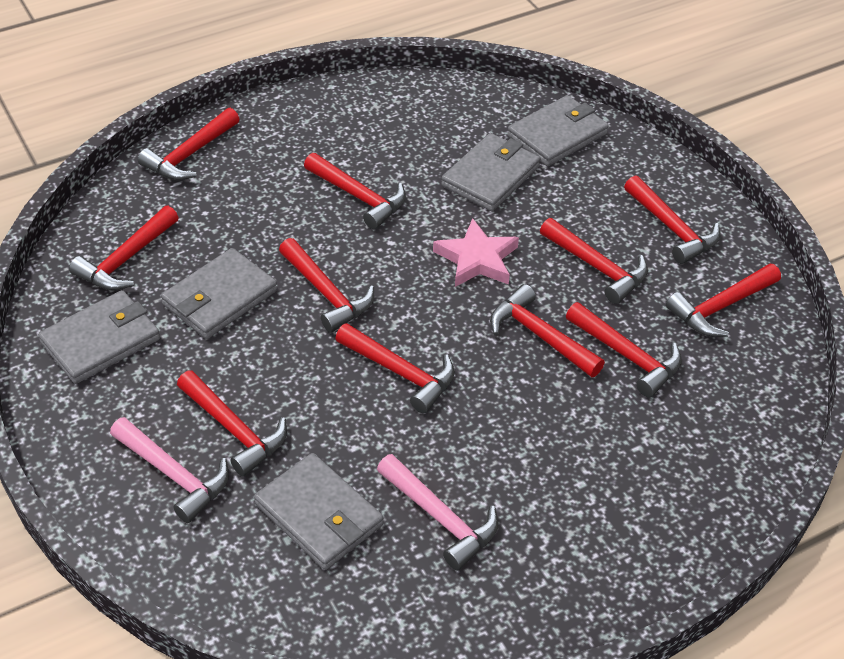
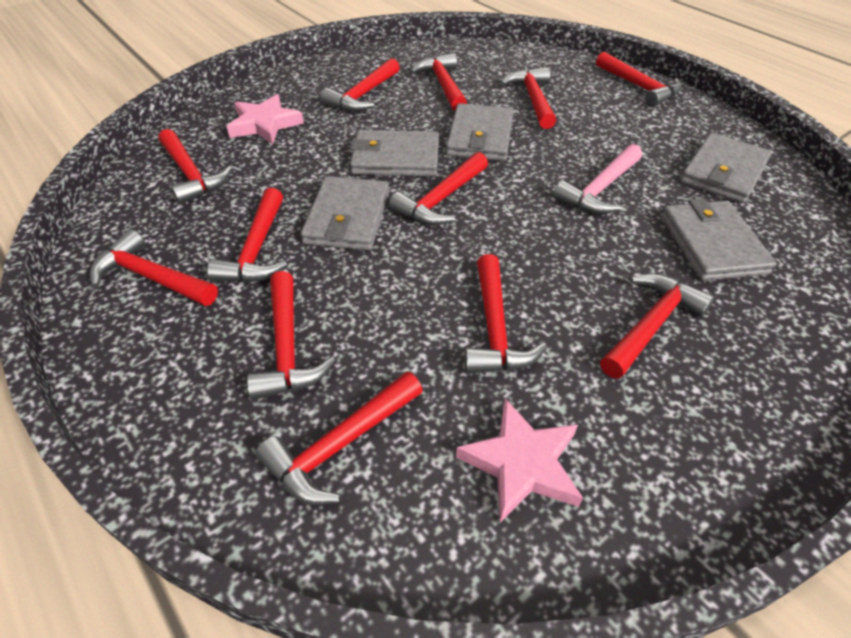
pink hammer: 2 -> 1
pink star: 1 -> 2
red hammer: 11 -> 12

